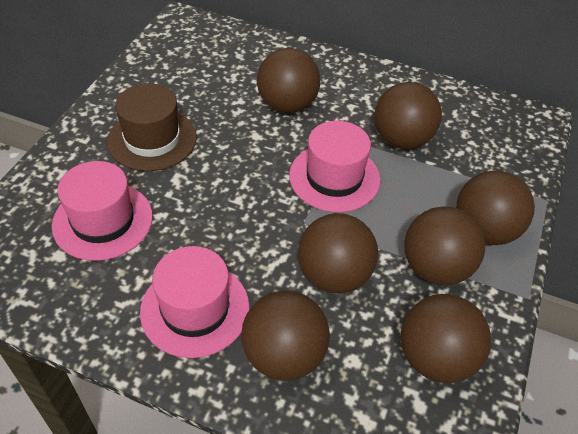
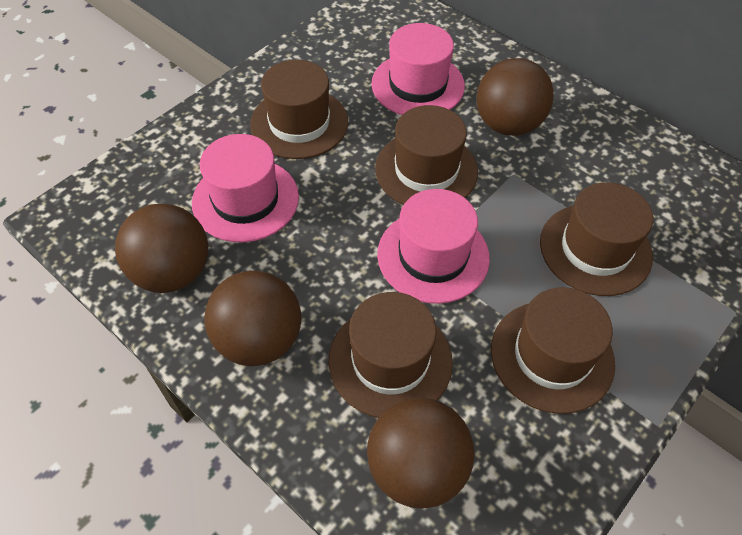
brown ball: 7 -> 4
brown hat: 1 -> 5

